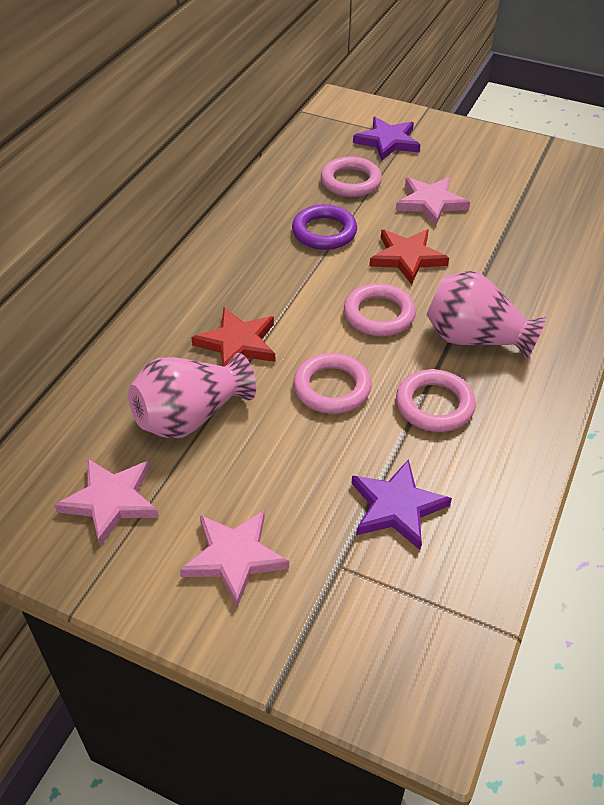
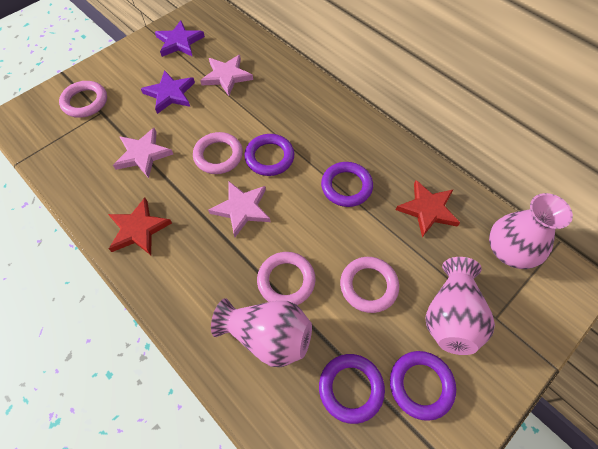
pink vase: 2 -> 3
purple ring: 1 -> 4

